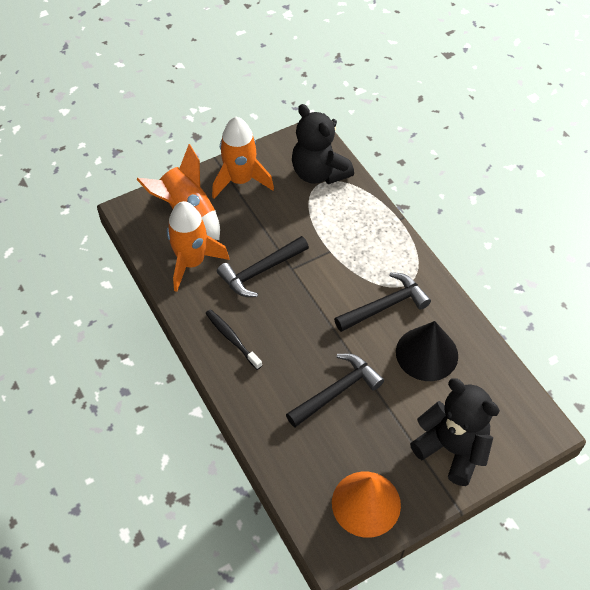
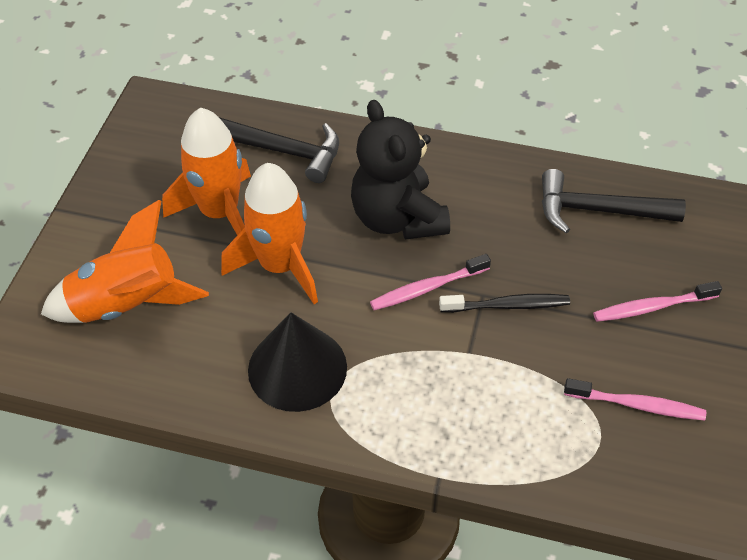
black hammer: 3 -> 2
black teddy bear: 2 -> 1
orange cone: 1 -> 0
pink toothbrush: 0 -> 3

